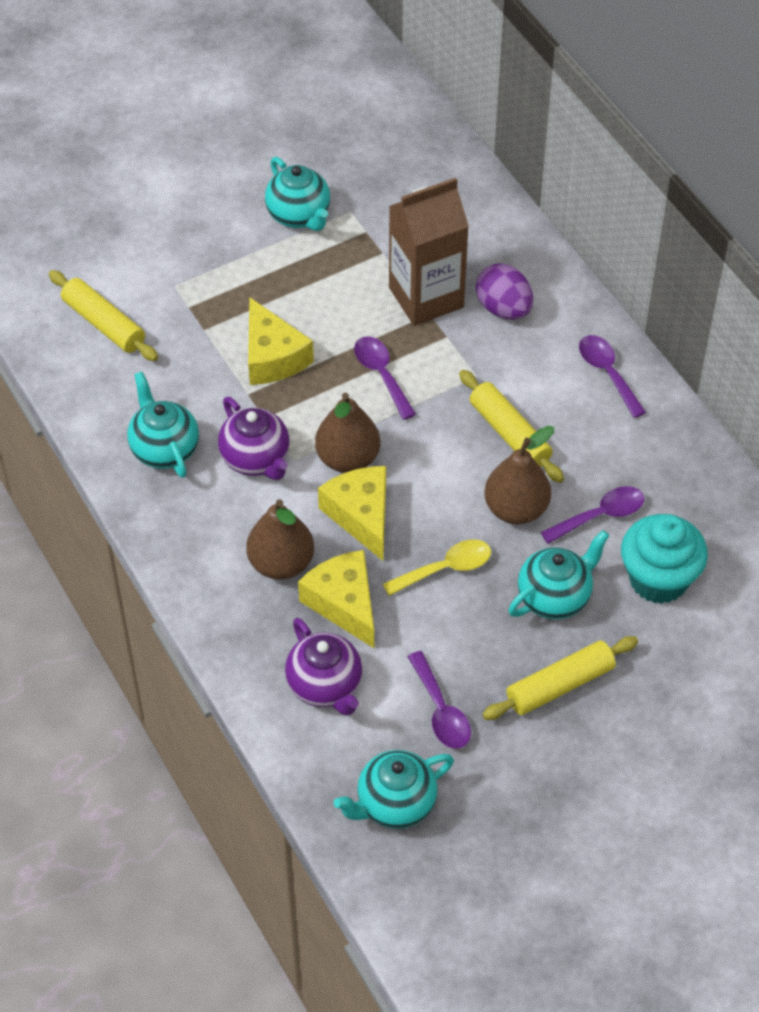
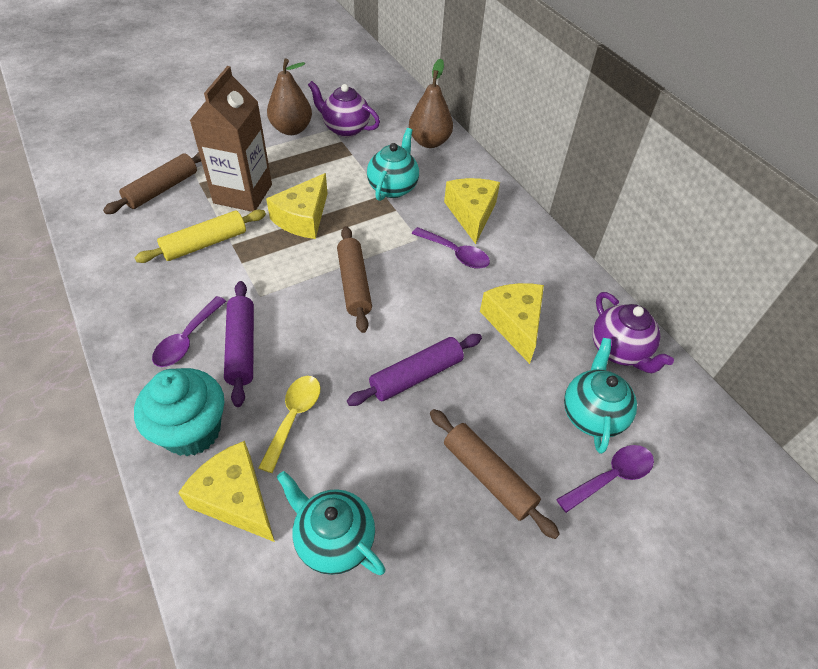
brown pear: 3 -> 2
brown rolling pin: 0 -> 3
purple egg: 1 -> 0
purple rolling pin: 0 -> 2
purple spoon: 4 -> 3
turquoise teapot: 4 -> 3
yellow cheese: 3 -> 4
yellow rolling pin: 3 -> 1

